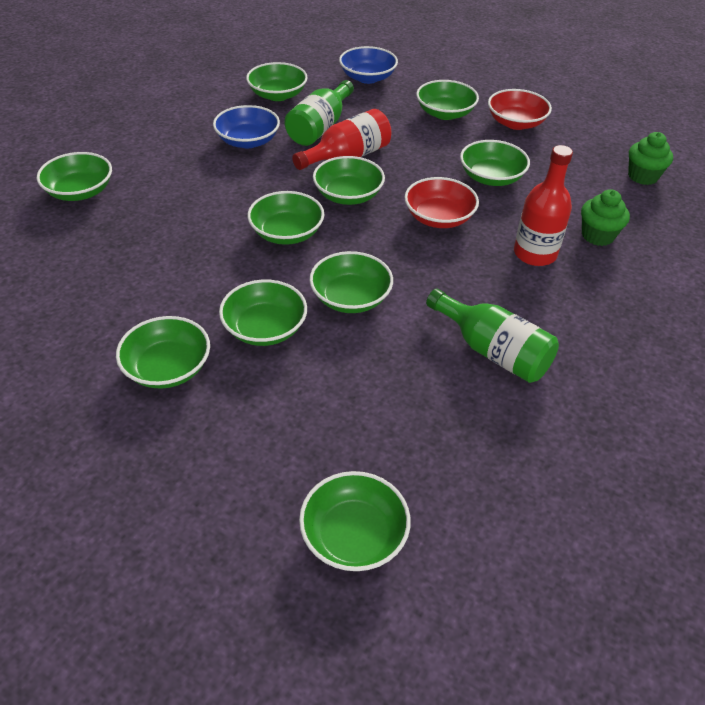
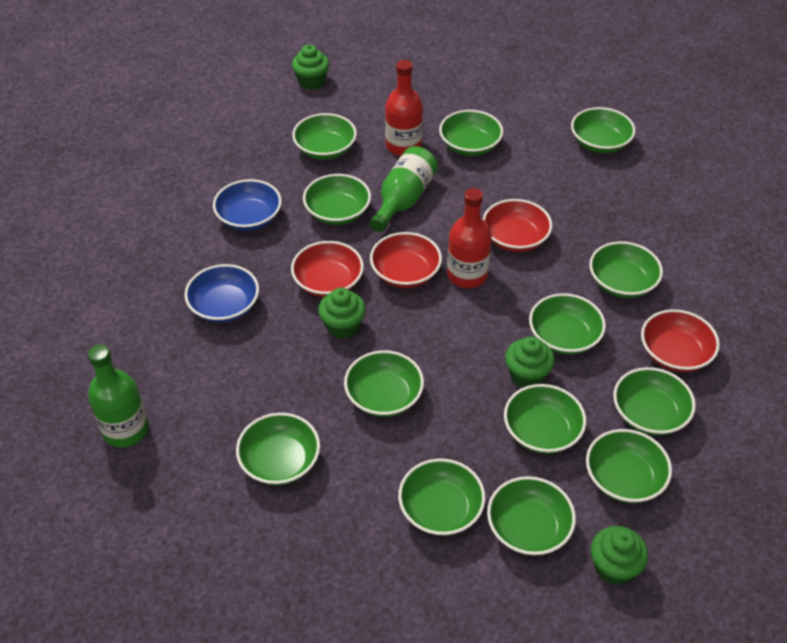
green bowl: 10 -> 13
green cupcake: 2 -> 4
red bowl: 2 -> 4

